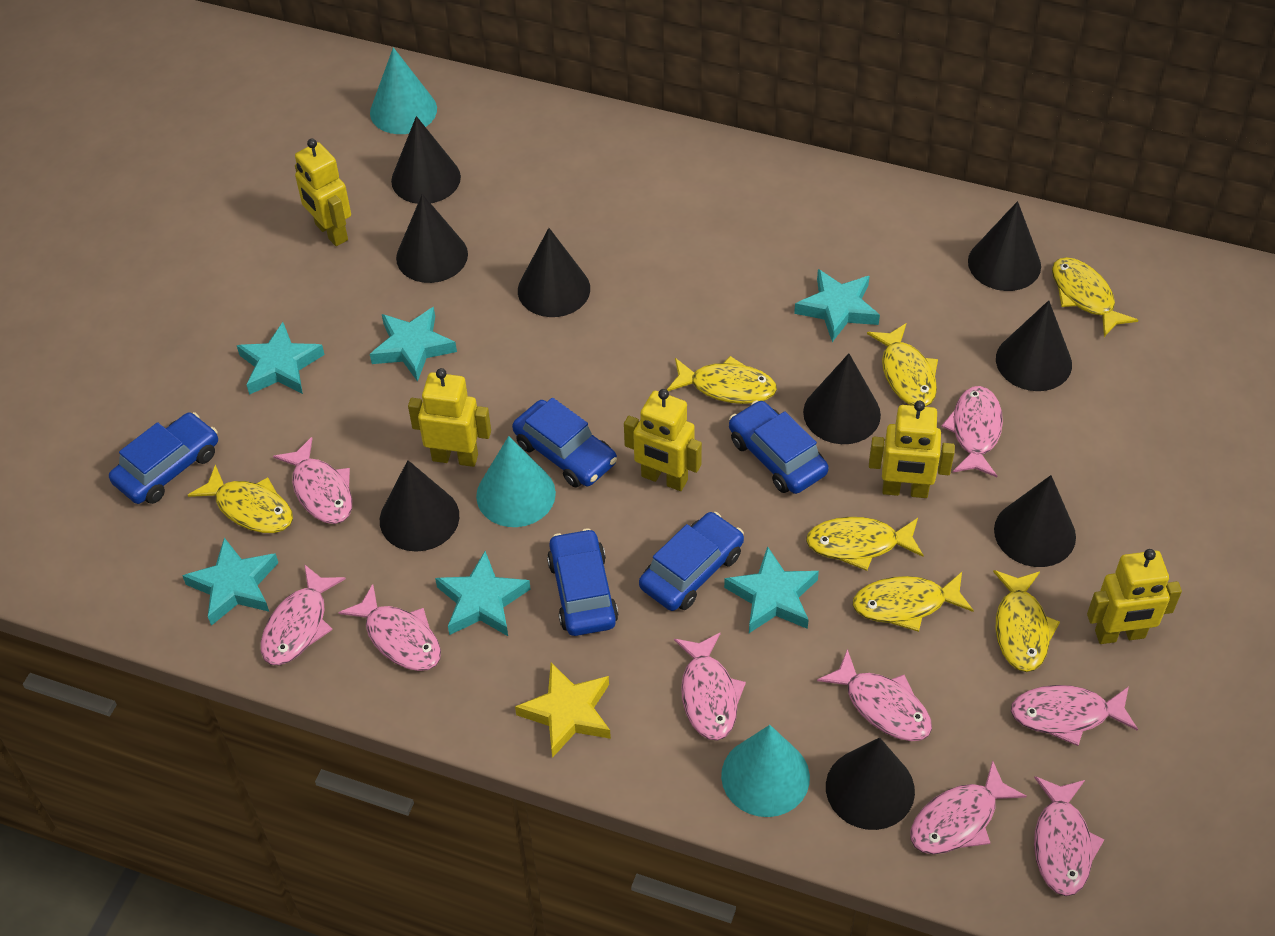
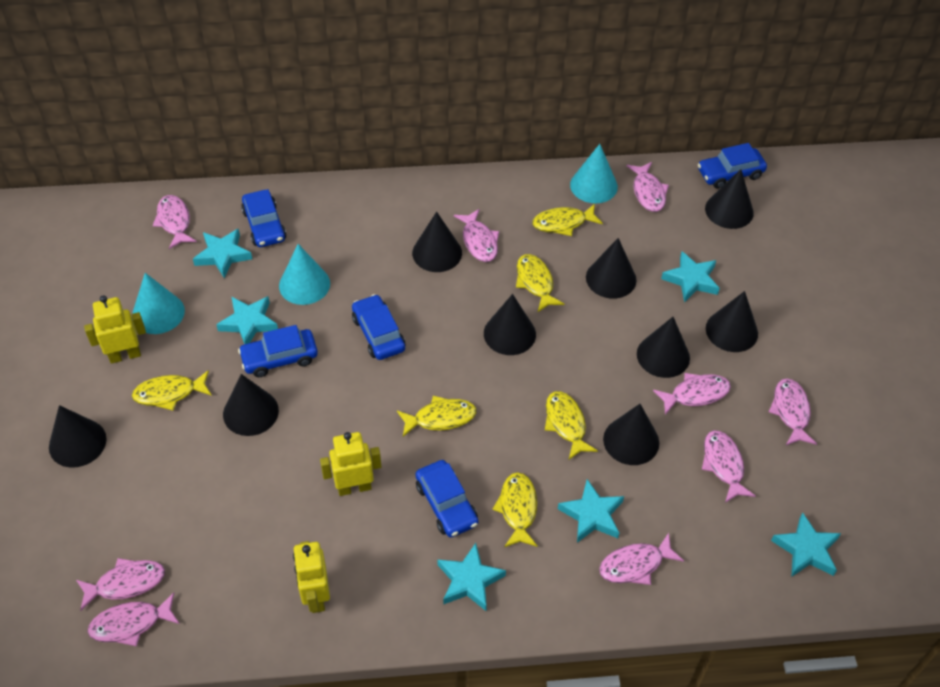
yellow fish: 7 -> 6
yellow robot: 5 -> 3
yellow star: 1 -> 0

